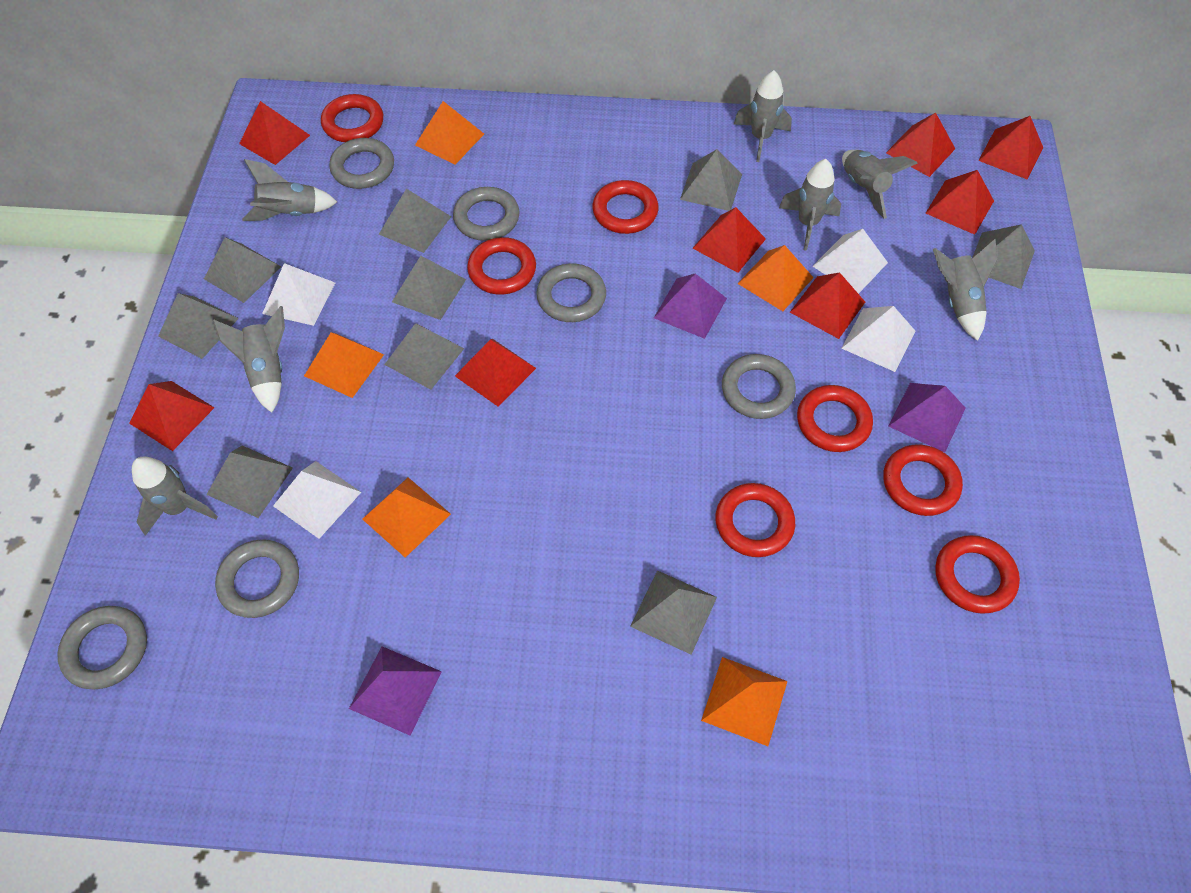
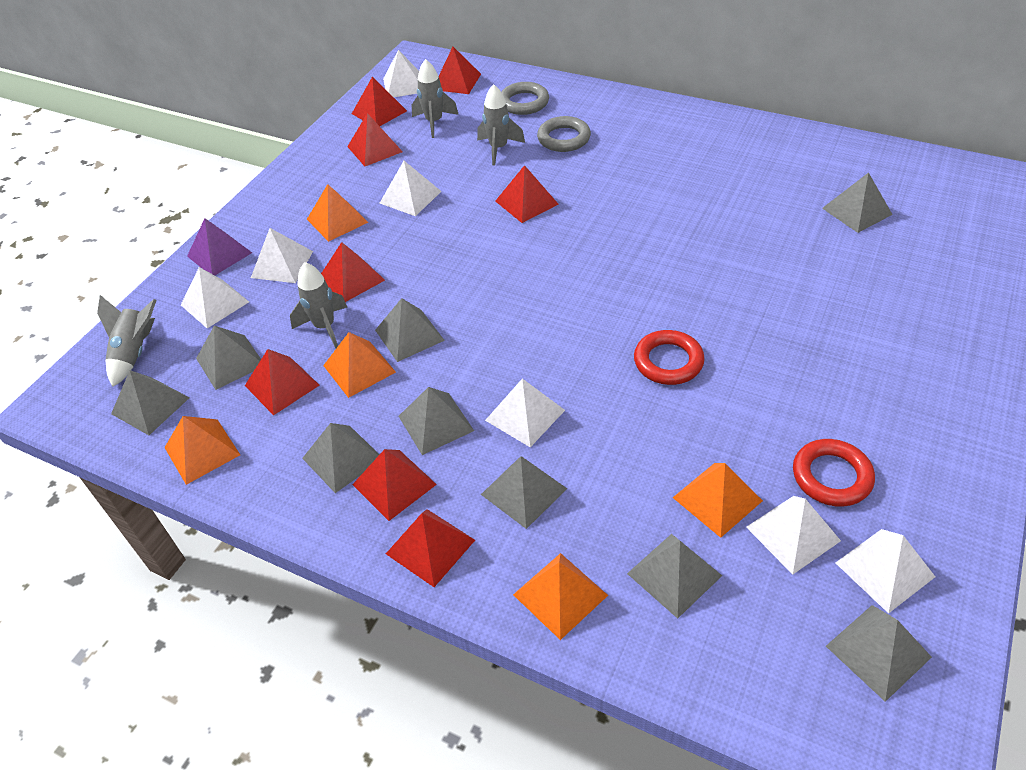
grey ring: 6 -> 2
grey rocket: 7 -> 4
purple pyramid: 3 -> 1
red ring: 7 -> 2
white pyramid: 4 -> 7

